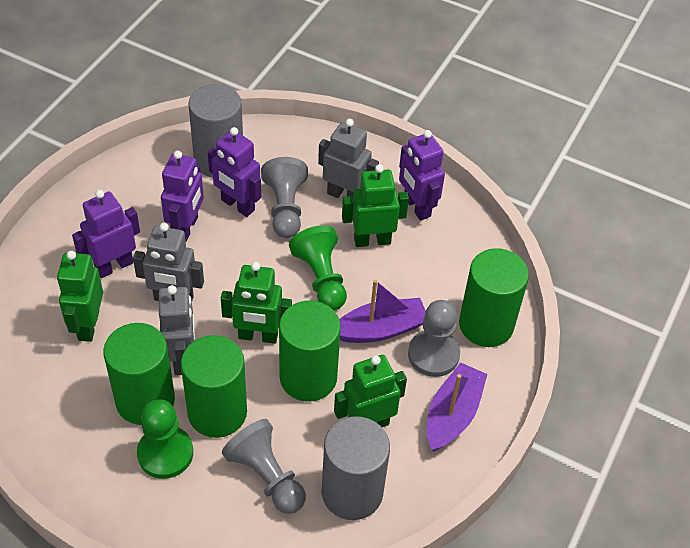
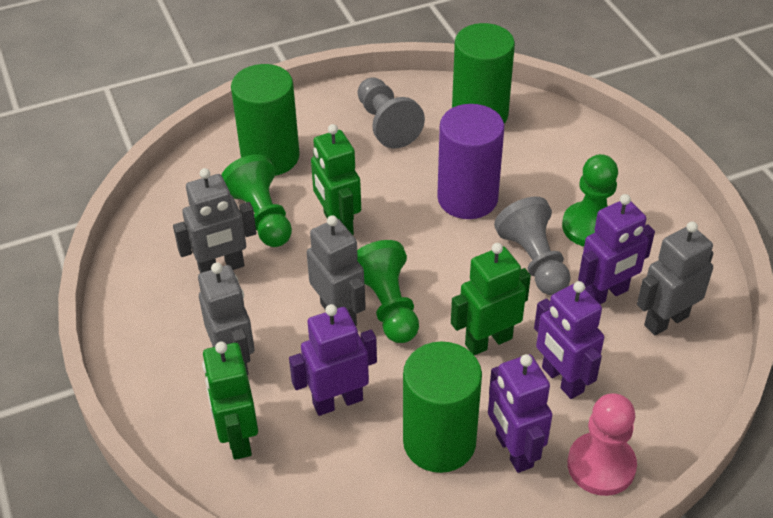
green cylinder: 4 -> 3
green pawn: 2 -> 3
green robot: 4 -> 3
grey cylinder: 2 -> 0
grey pawn: 3 -> 2
grey robot: 3 -> 4
pink pawn: 0 -> 1
purple boat: 2 -> 0
purple cylinder: 0 -> 1

